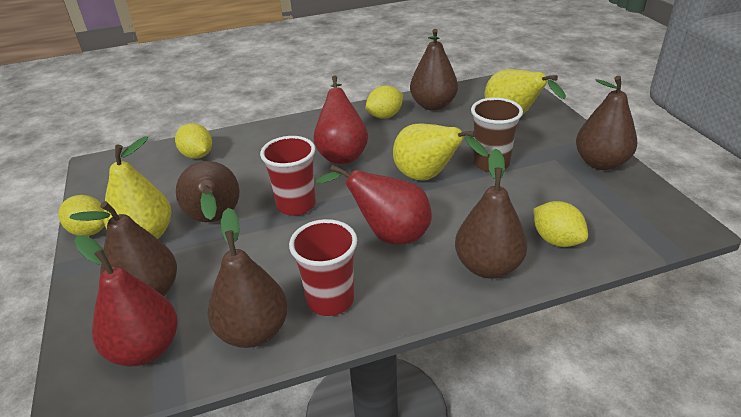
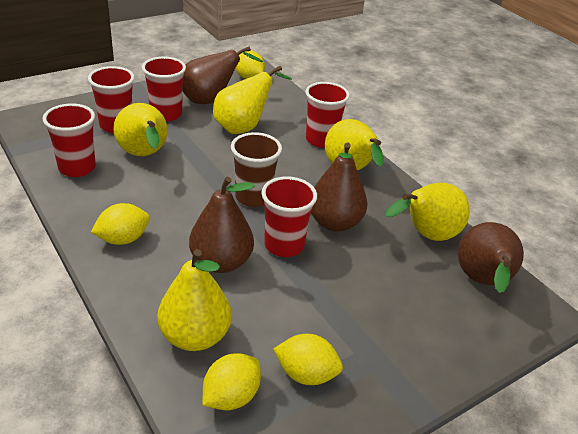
brown pear: 6 -> 4
red cup: 2 -> 5
red pear: 3 -> 0
yellow pear: 3 -> 5

